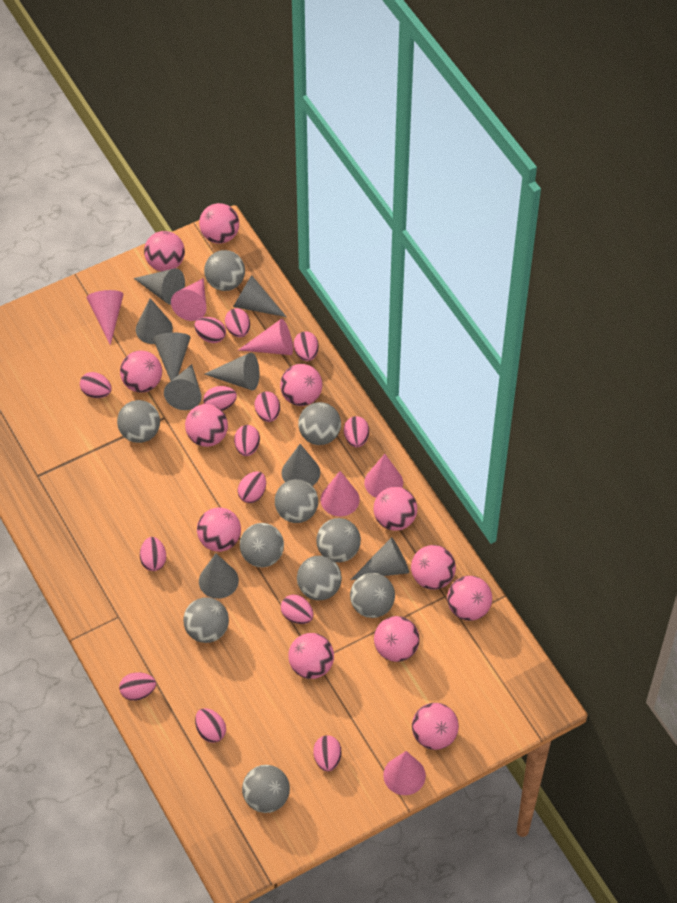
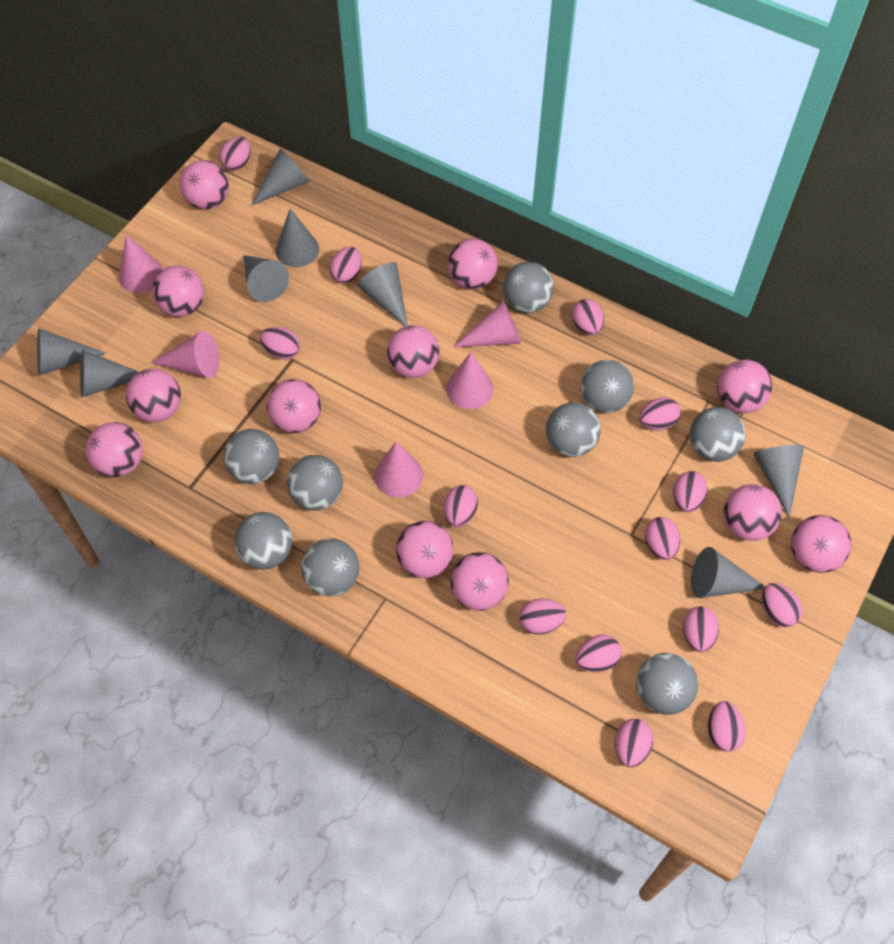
grey ball: 10 -> 9
grey cone: 9 -> 8
pink cone: 6 -> 5

